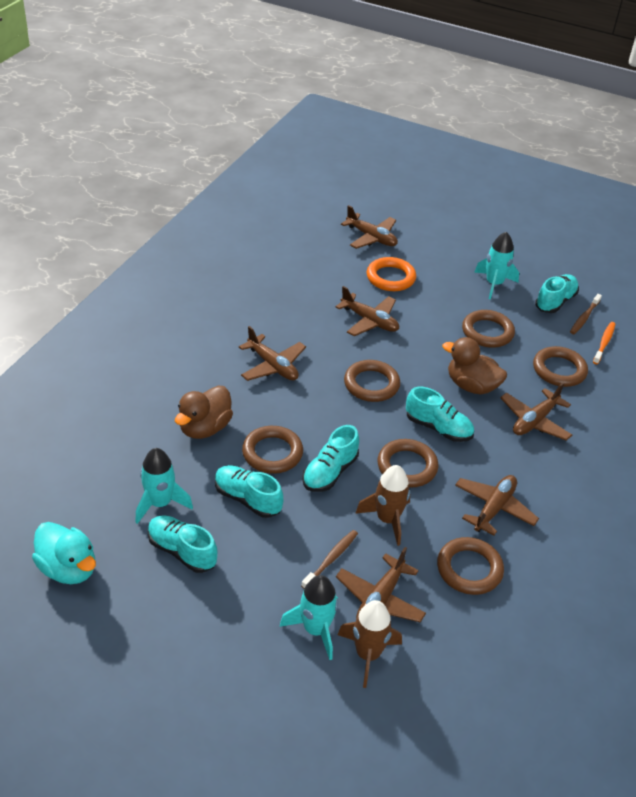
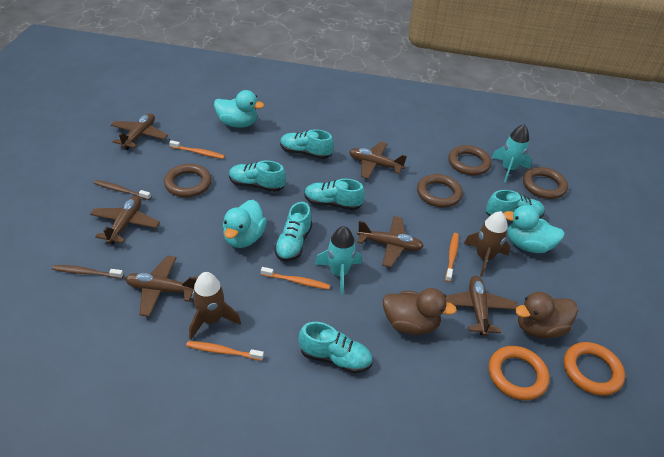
brown ring: 6 -> 4
orange ring: 1 -> 2
orange toothbrush: 1 -> 4
turquoise duck: 1 -> 3
turquoise rocket: 3 -> 2
turquoise shoe: 5 -> 6

